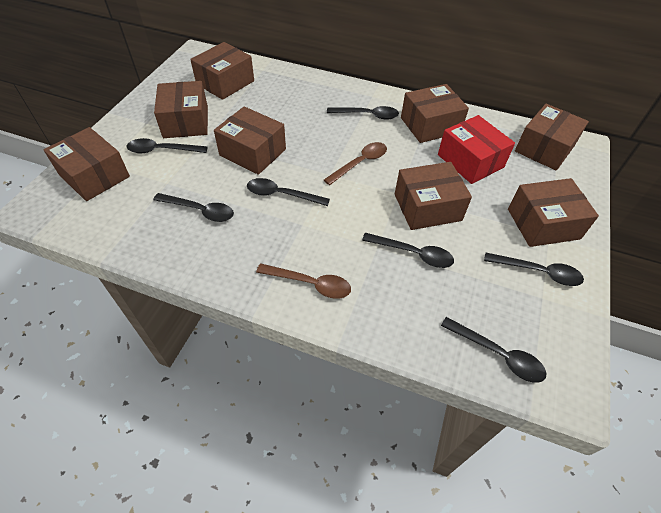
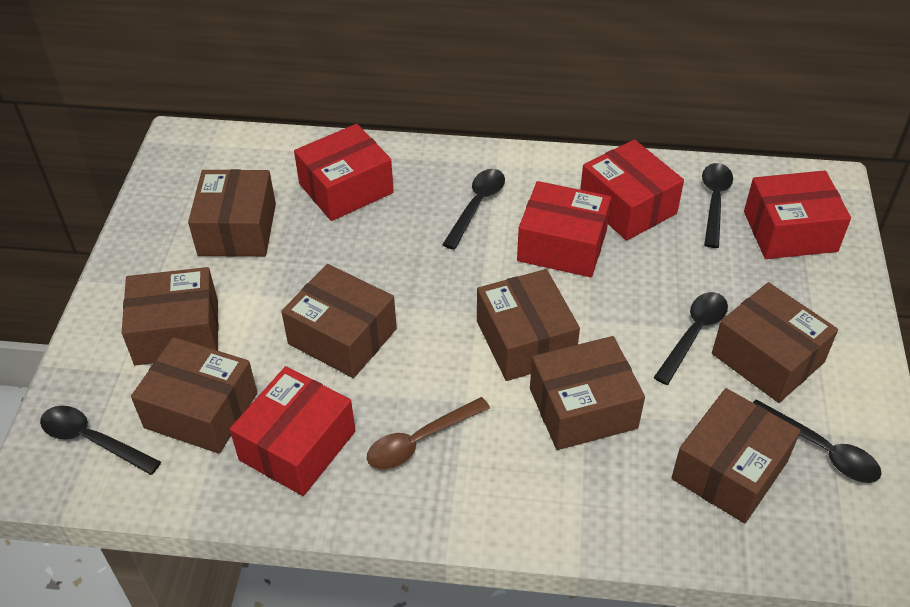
black spoon: 7 -> 5
brown spoon: 2 -> 1
red box: 1 -> 5

